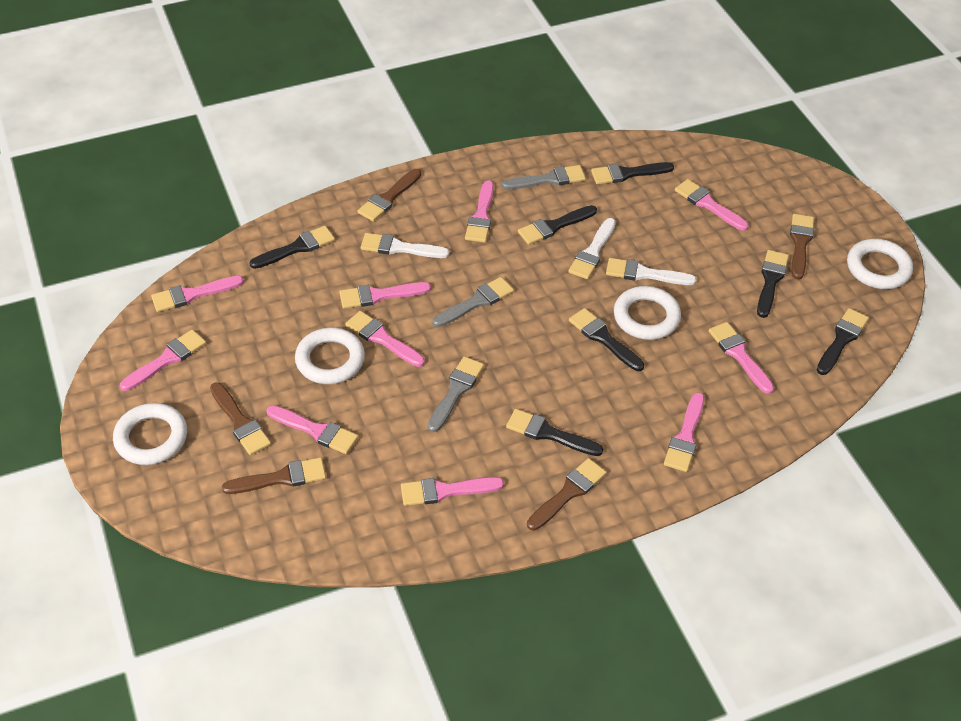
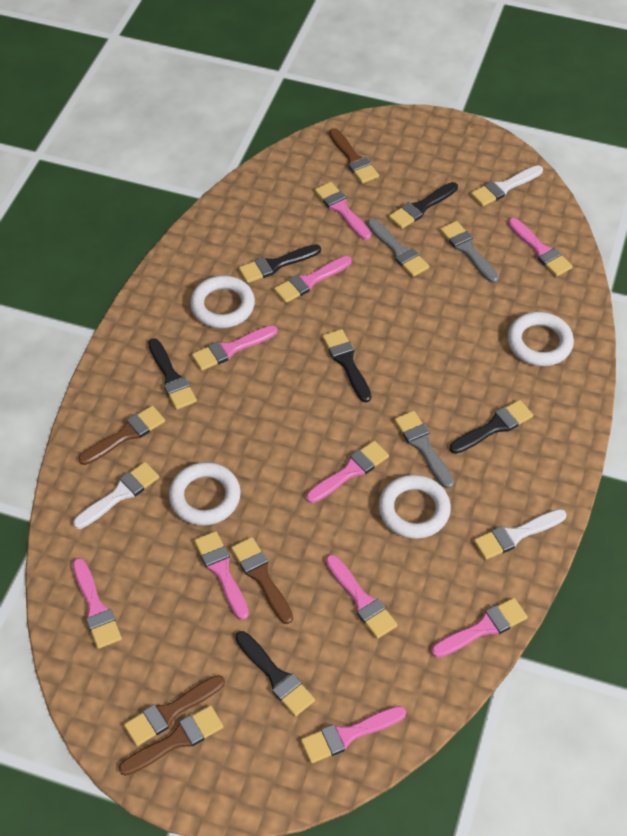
black brush: 7 -> 6

